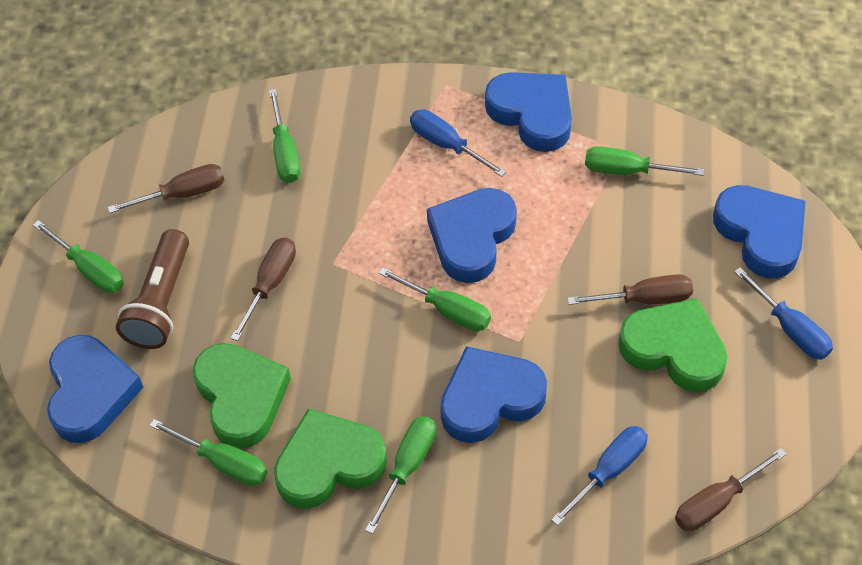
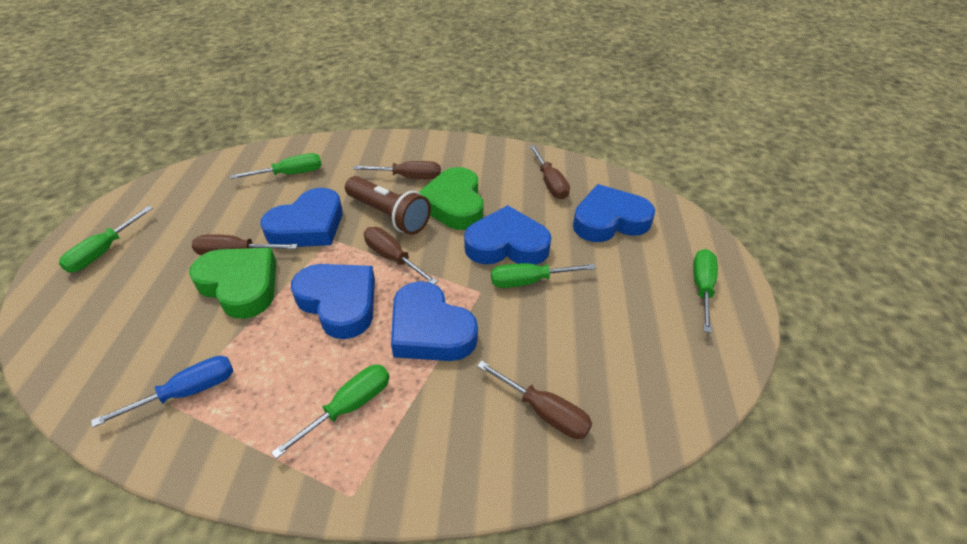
blue screwdriver: 3 -> 1
brown screwdriver: 4 -> 5
green heart: 3 -> 2
green screwdriver: 6 -> 5

